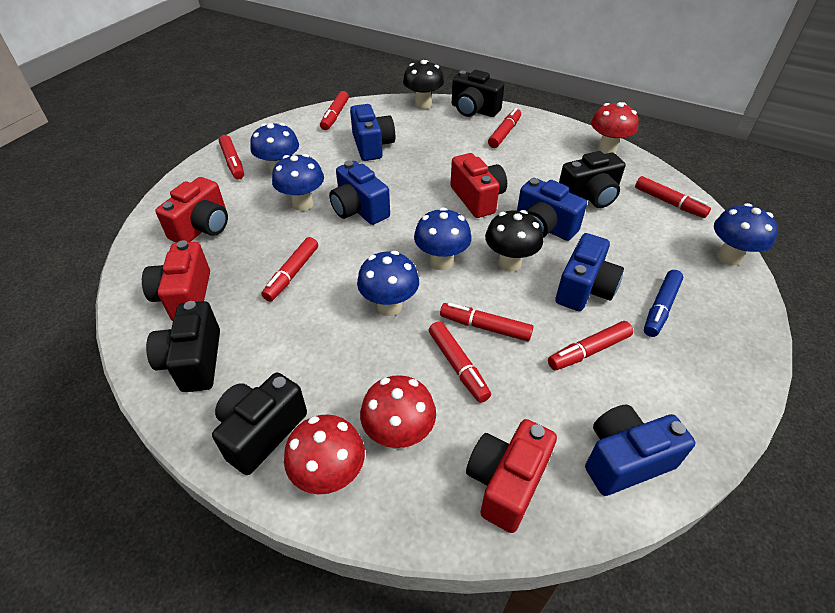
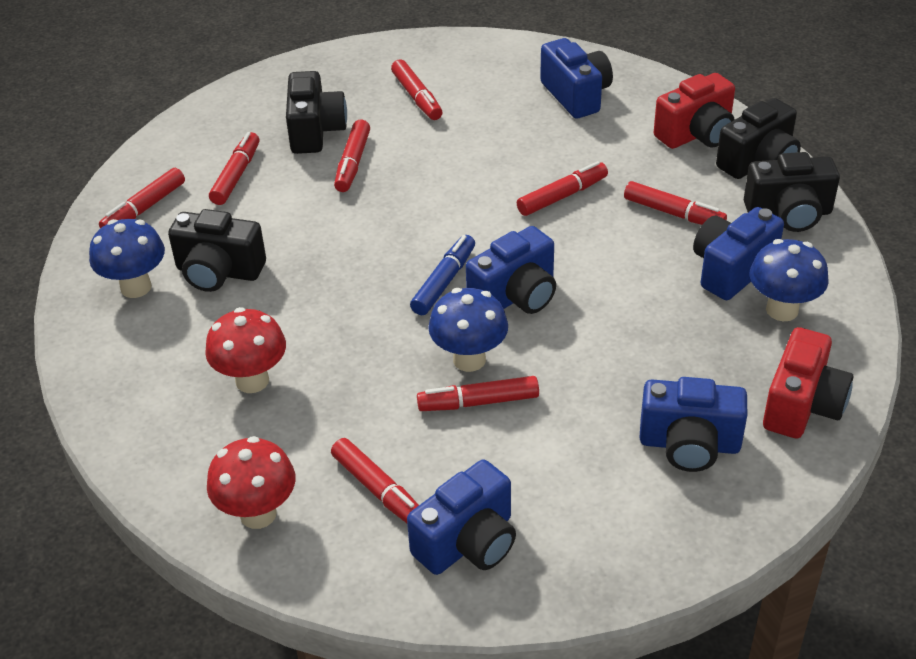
black mushroom: 2 -> 0
blue mushroom: 5 -> 3
red camera: 4 -> 2
red mushroom: 3 -> 2

